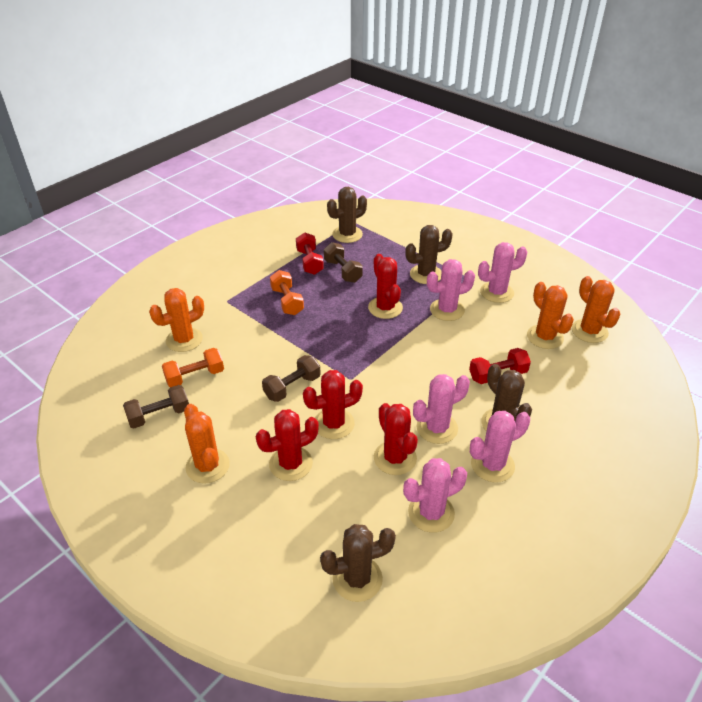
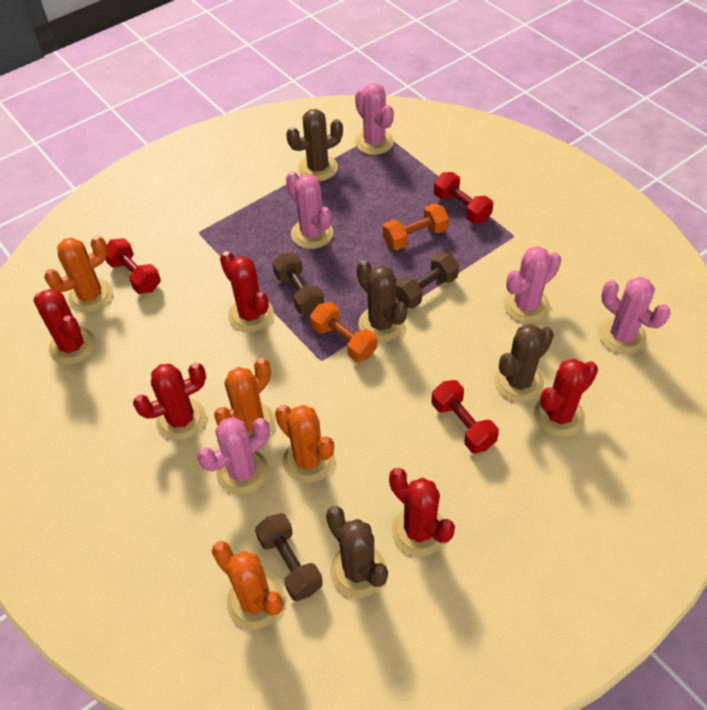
red cactus: 4 -> 5
red dumbbell: 2 -> 3

